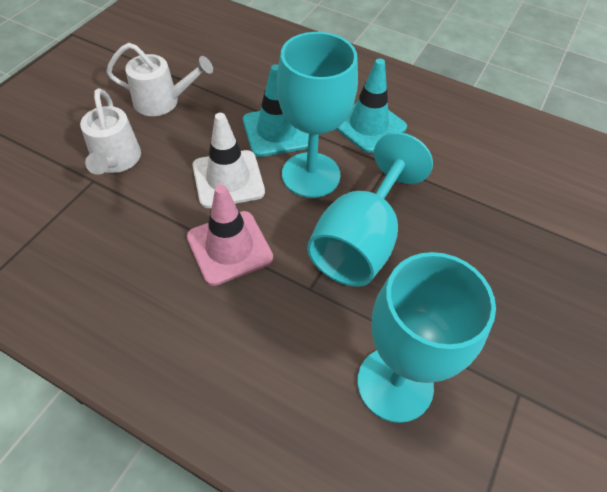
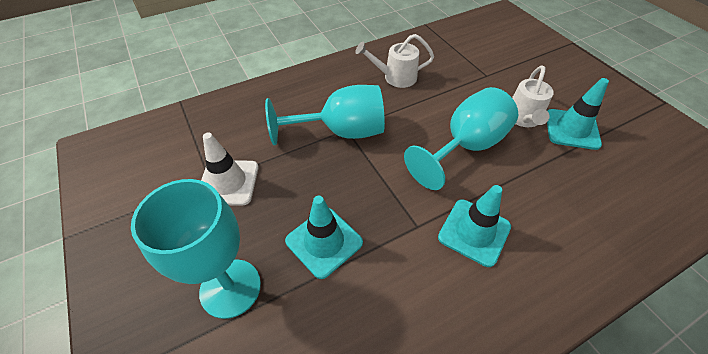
pink traffic cone: 1 -> 0
turquoise traffic cone: 2 -> 3

